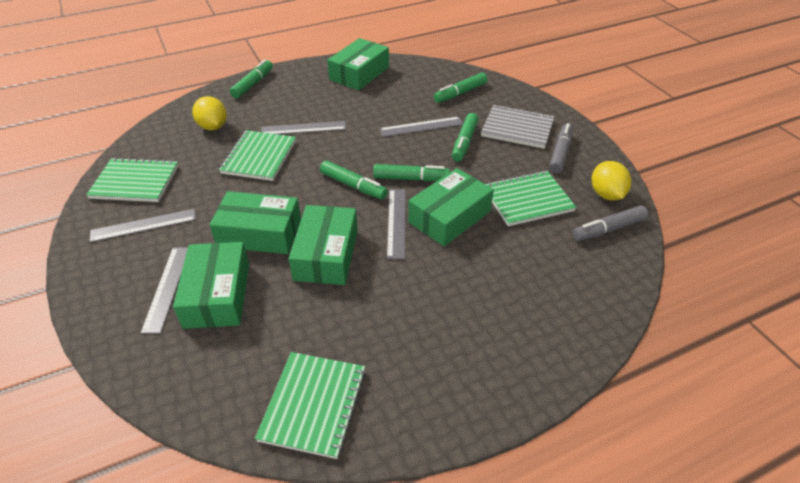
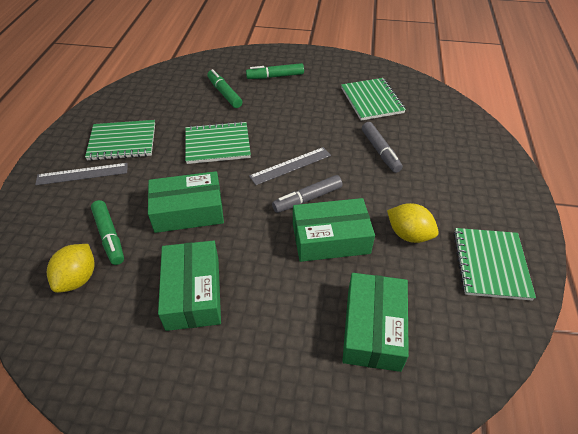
green box: 5 -> 4
green marker: 5 -> 3
grey notebook: 1 -> 0
grey ruler: 5 -> 2

